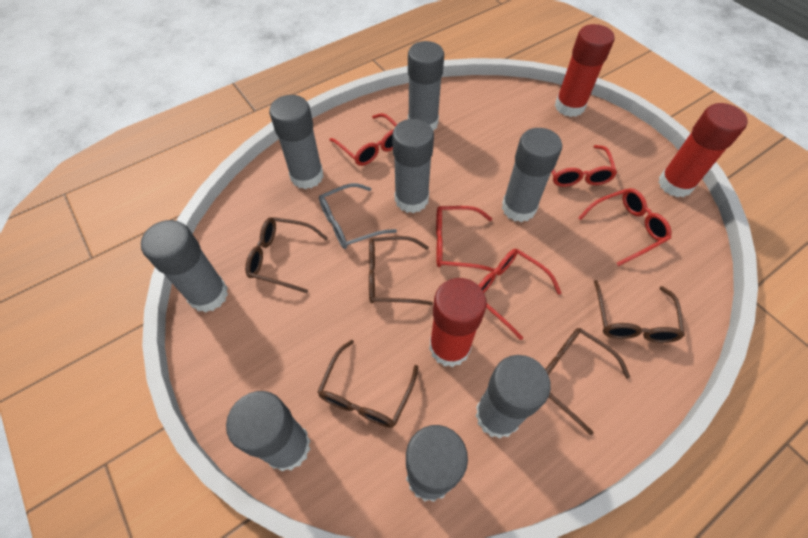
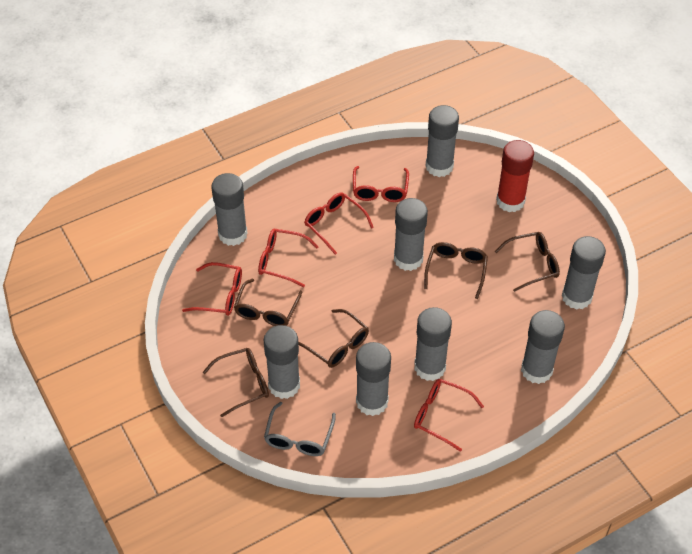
red glue stick: 3 -> 1

